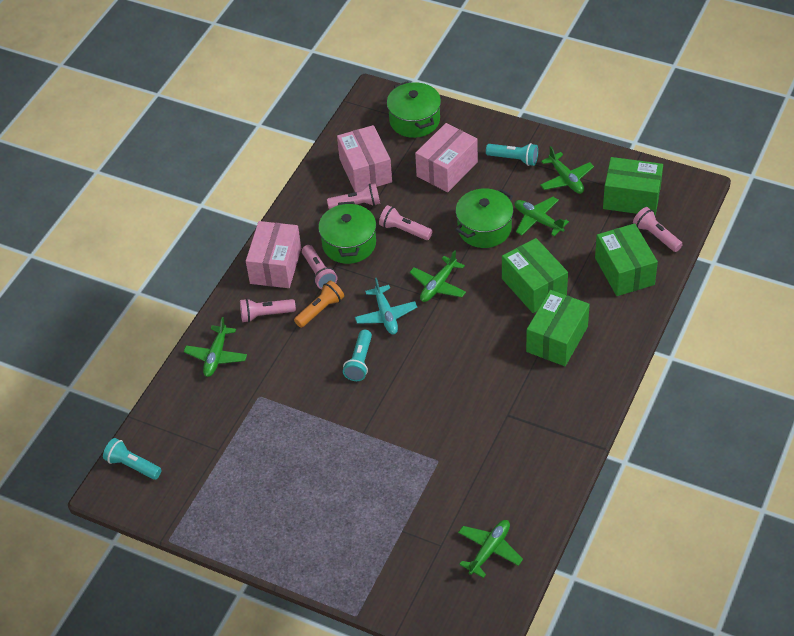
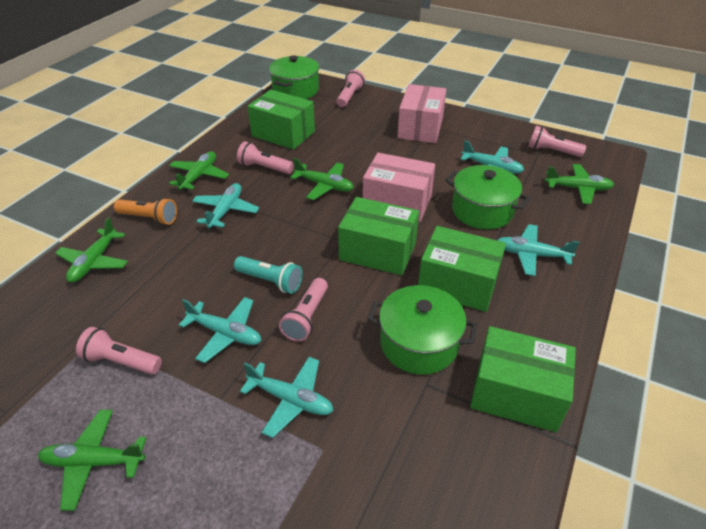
pink box: 3 -> 2
turquoise flashlight: 3 -> 1
turquoise plane: 1 -> 5

